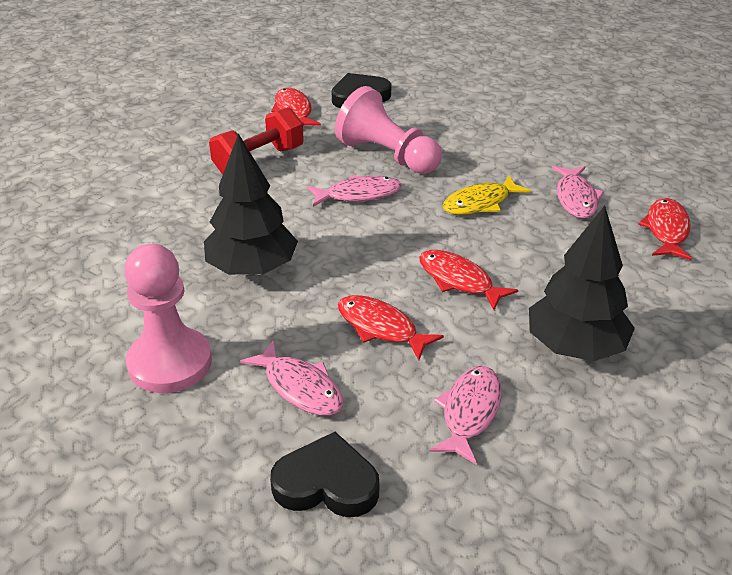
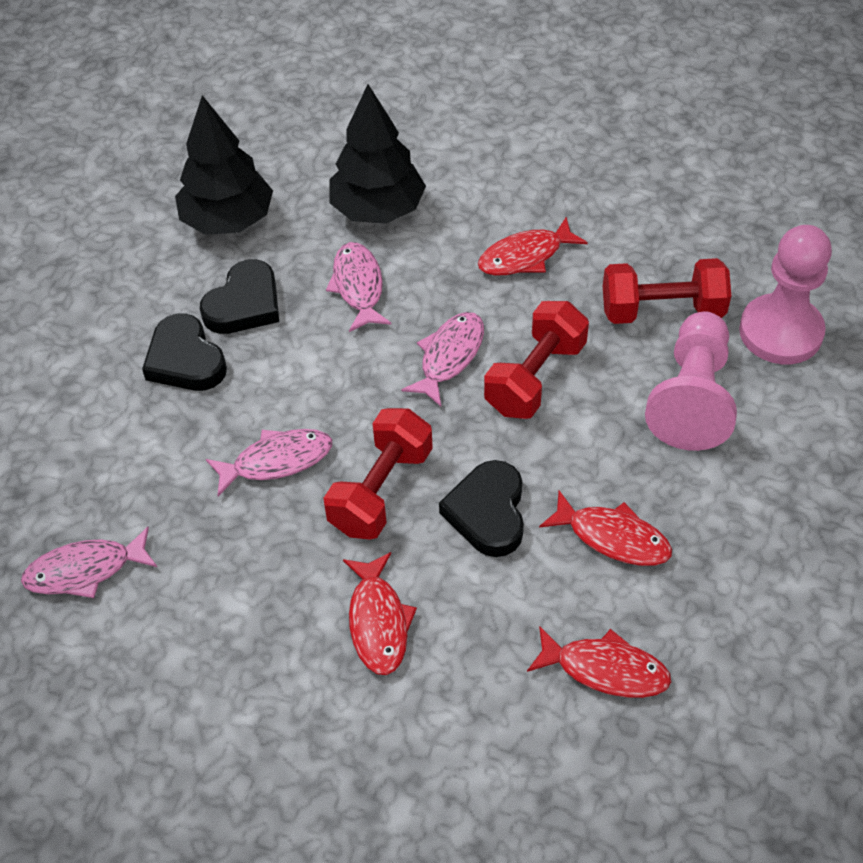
black heart: 2 -> 3
red dumbbell: 1 -> 3
yellow fish: 1 -> 0

